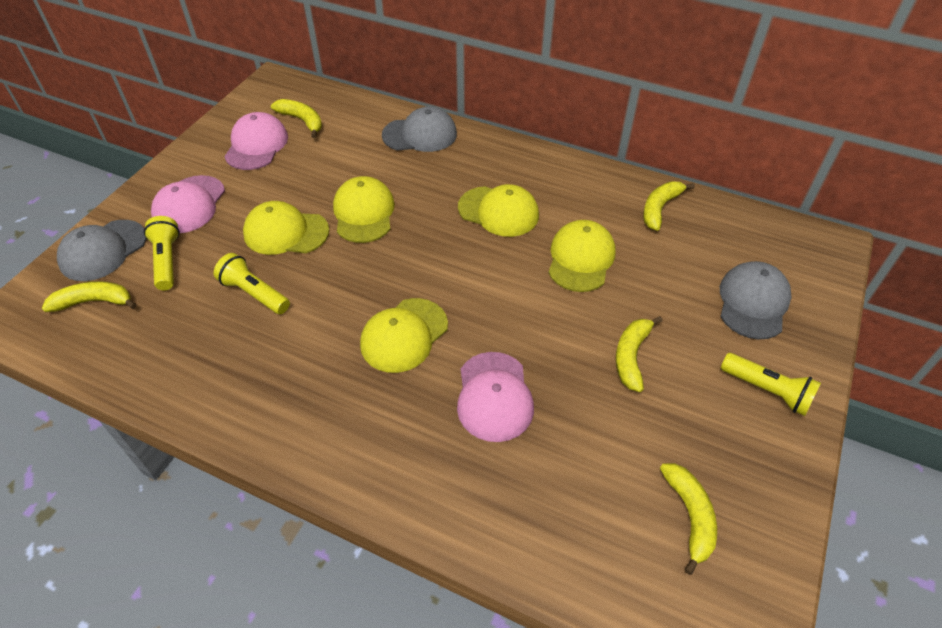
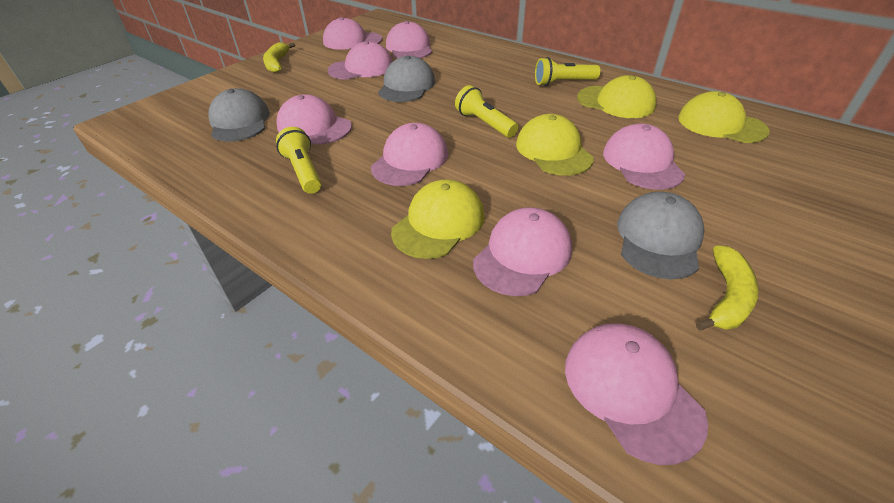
pink cap: 3 -> 8
yellow banana: 5 -> 2
yellow cap: 5 -> 4

